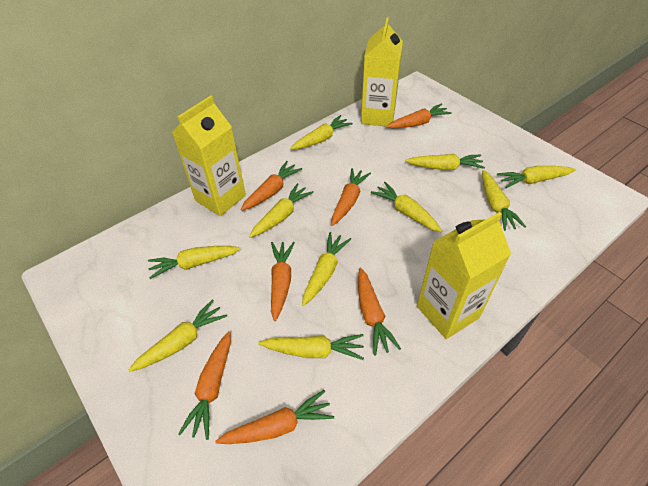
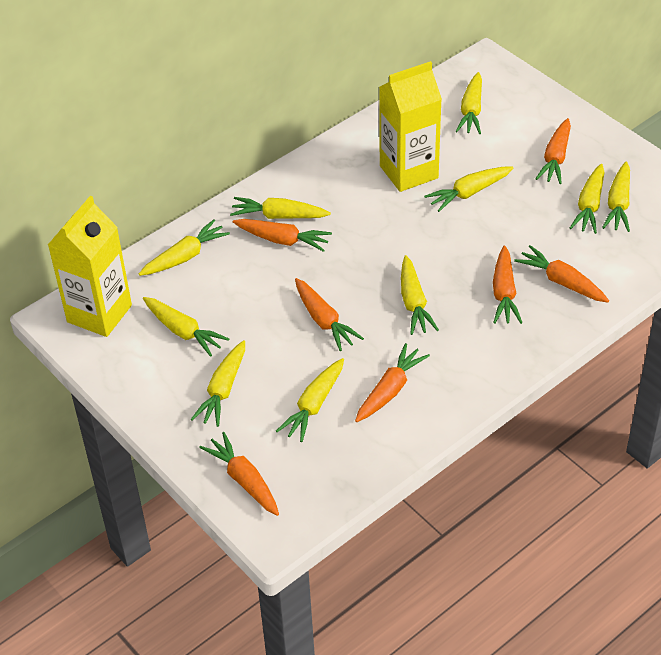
yellow carton: 3 -> 2

